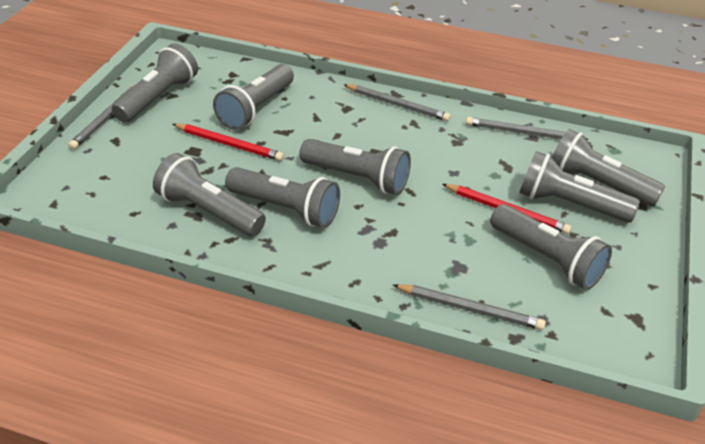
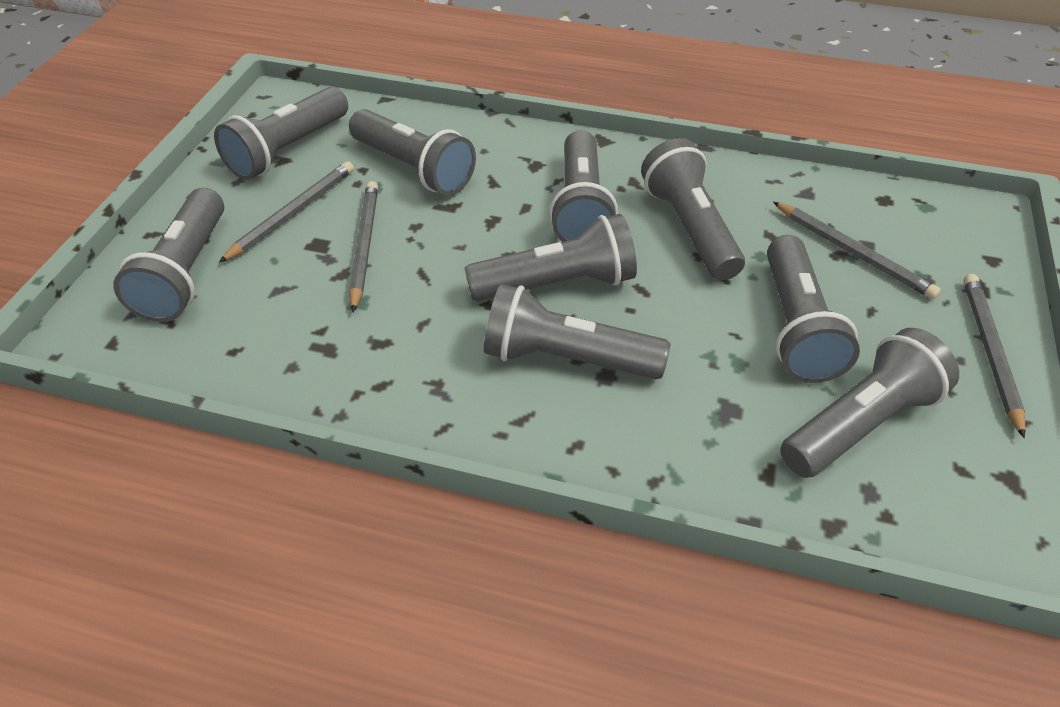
grey flashlight: 8 -> 9
red pencil: 2 -> 0

